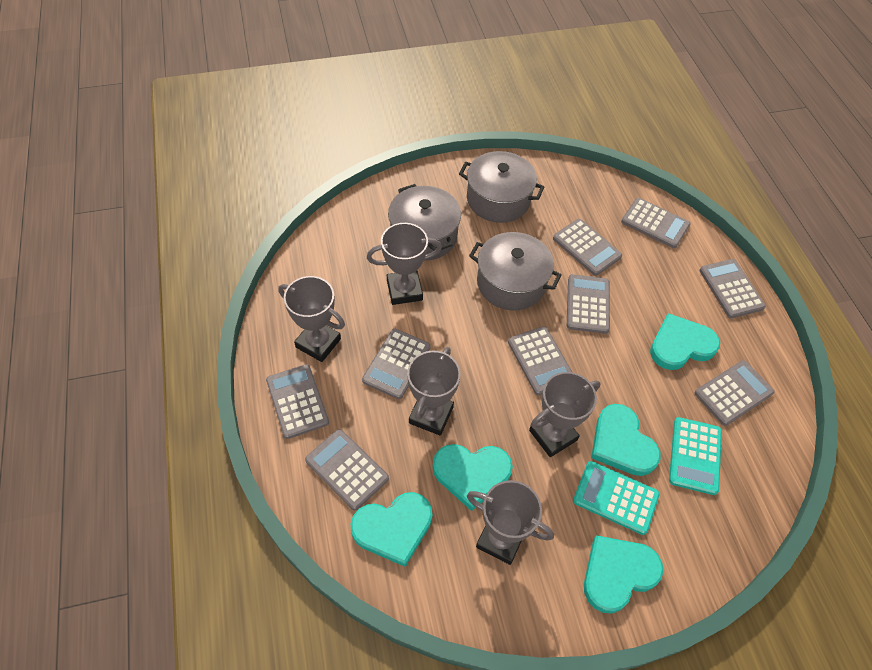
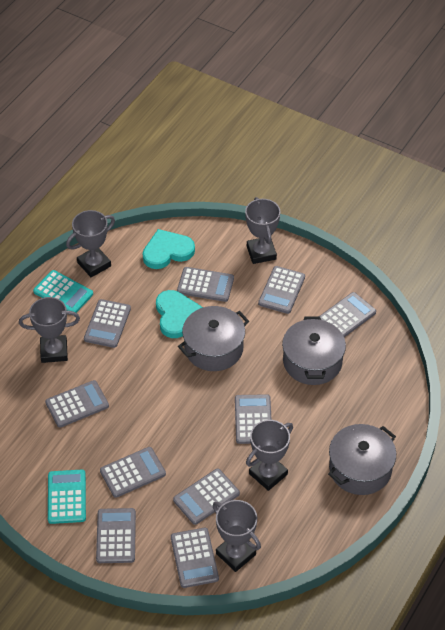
grey calculator: 9 -> 10
turquoise heart: 5 -> 2

